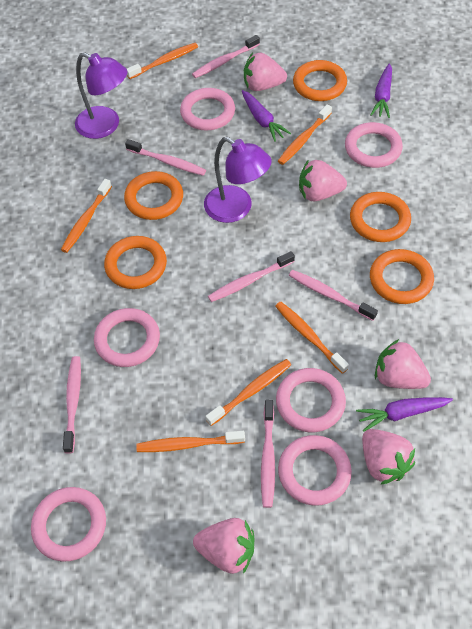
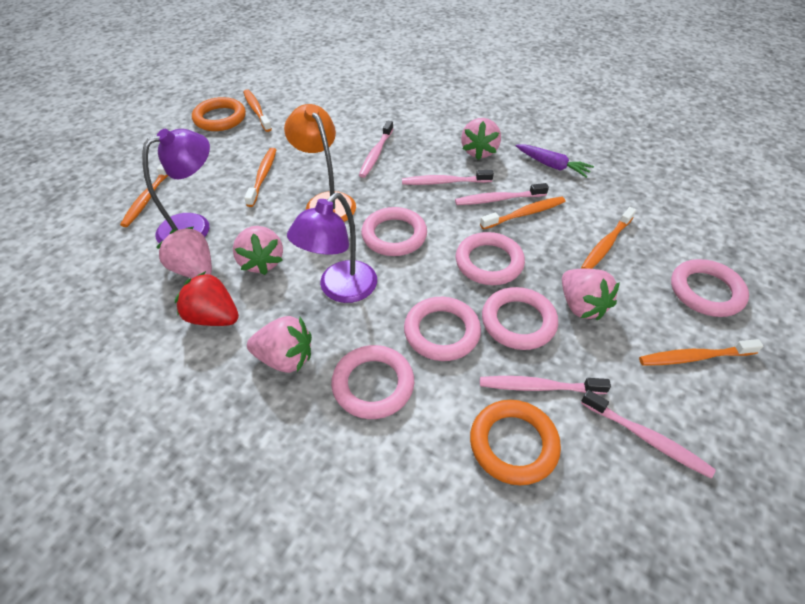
orange lamp: 0 -> 1
orange ring: 5 -> 2
pink toothbrush: 6 -> 5
purple carrot: 3 -> 1
red strawberry: 0 -> 1

